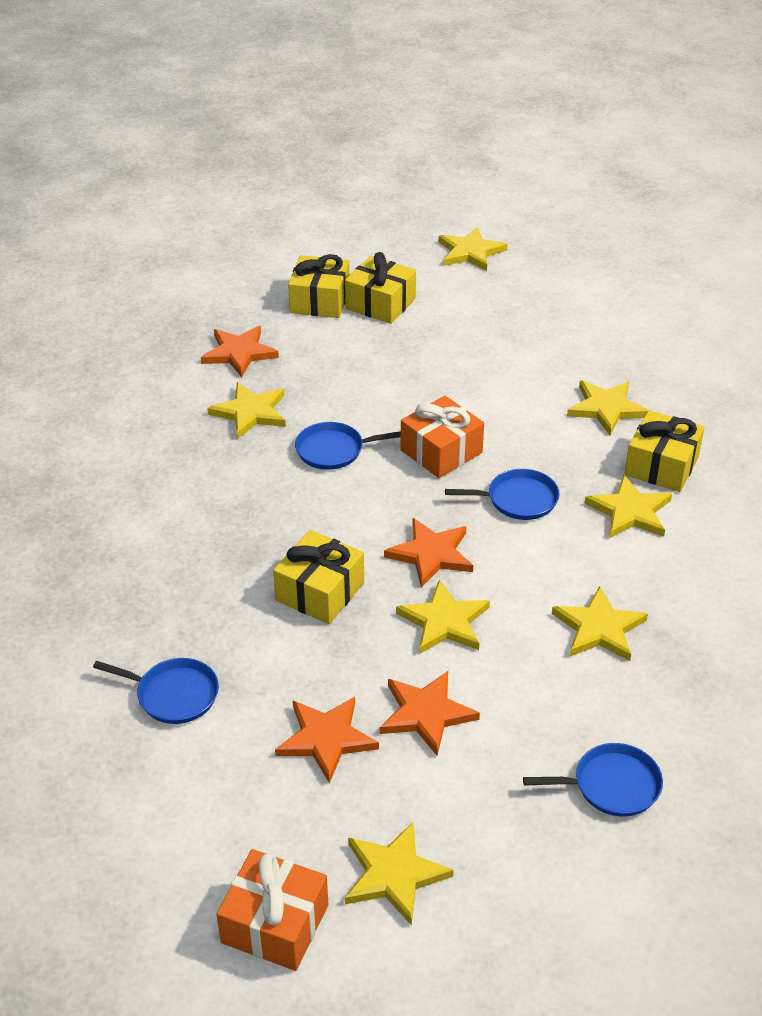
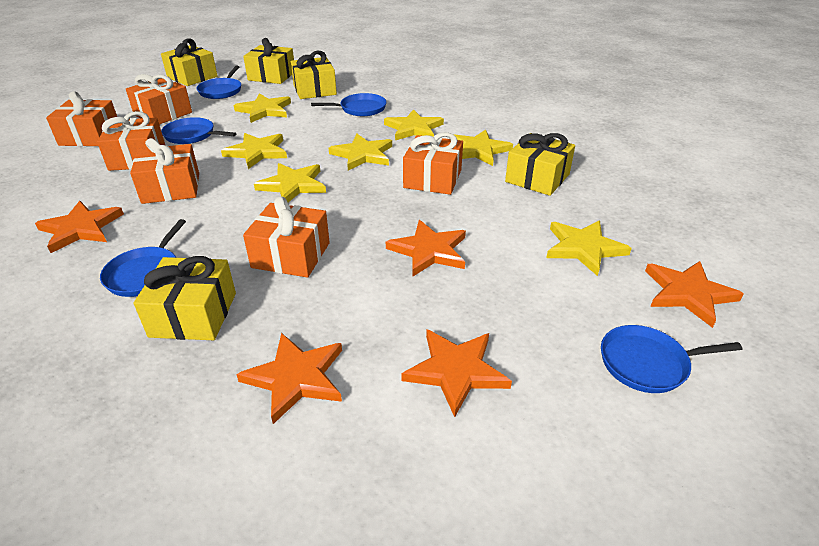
blue pan: 4 -> 5
orange gift: 2 -> 6
orange star: 4 -> 5
yellow gift: 4 -> 5

